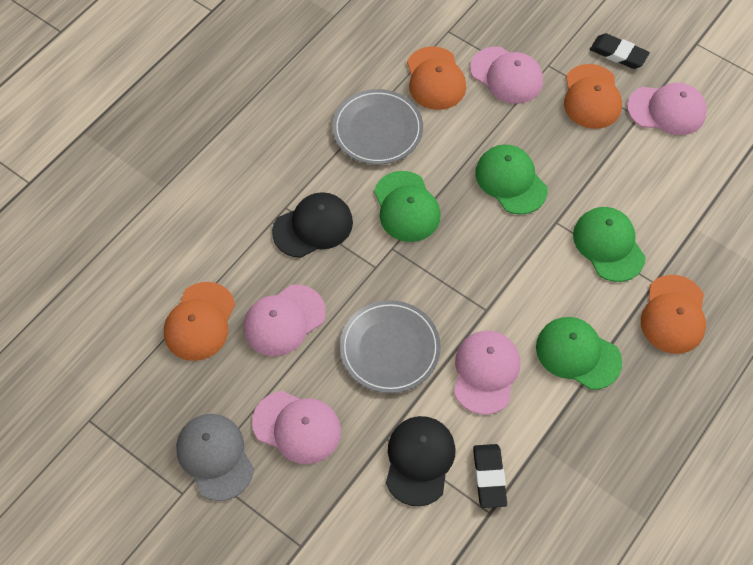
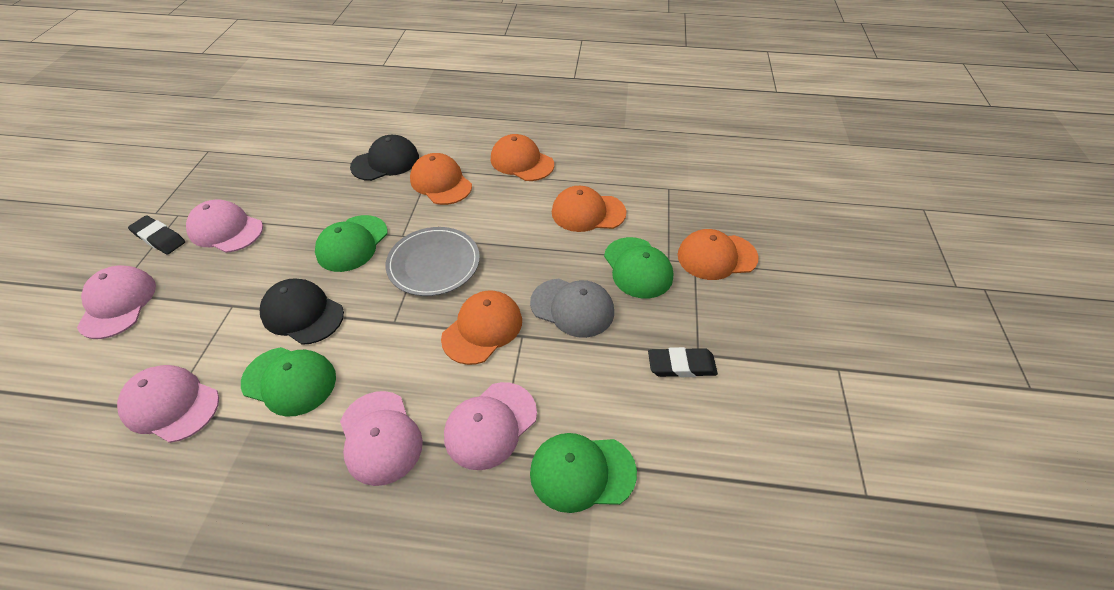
grey plate: 2 -> 1
orange cap: 4 -> 5

